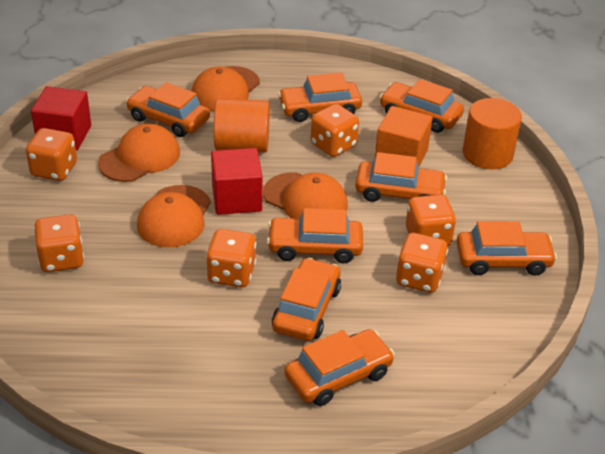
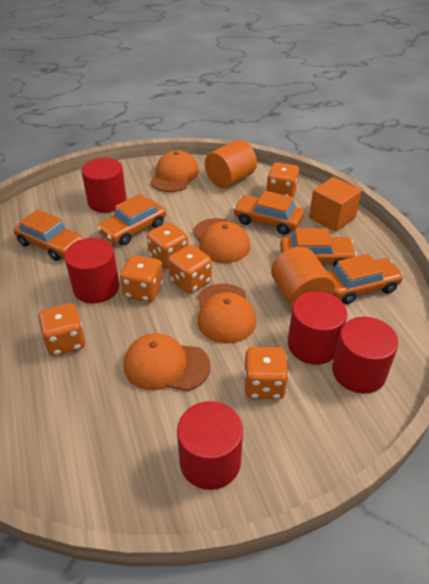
orange car: 8 -> 5
red cube: 2 -> 0
red cylinder: 0 -> 5

